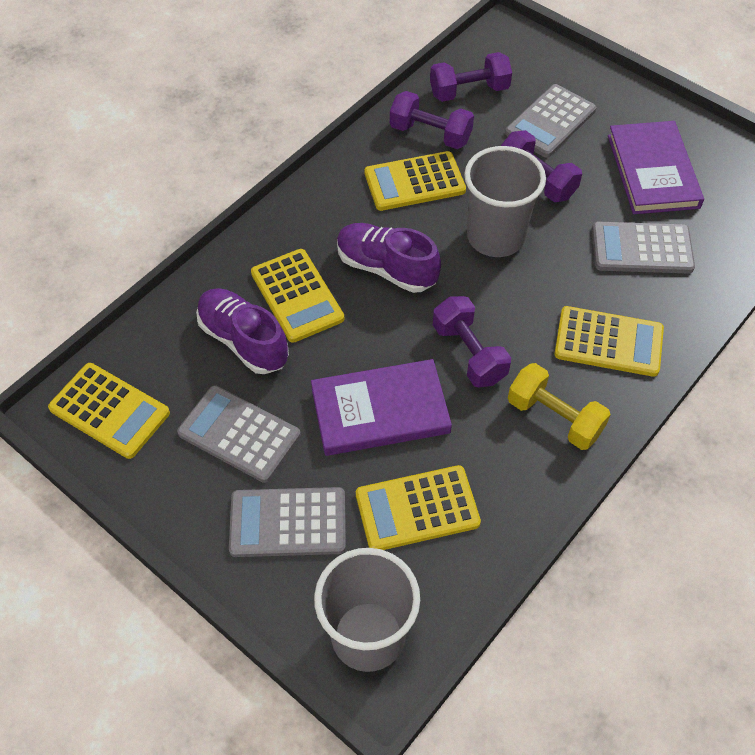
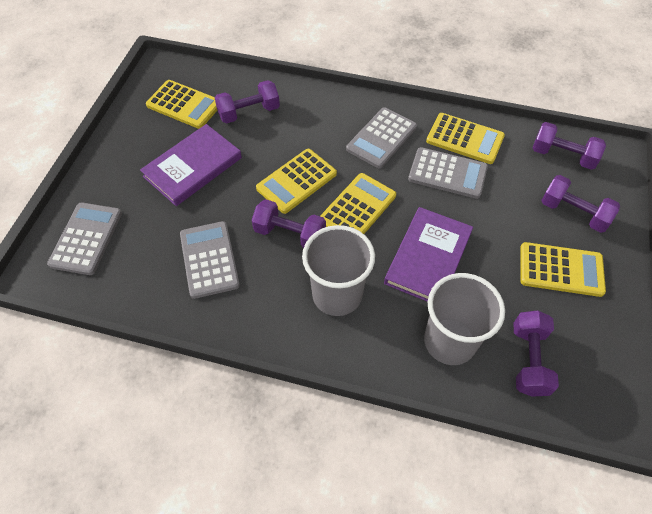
purple dumbbell: 4 -> 5
purple shoe: 2 -> 0
yellow dumbbell: 1 -> 0

